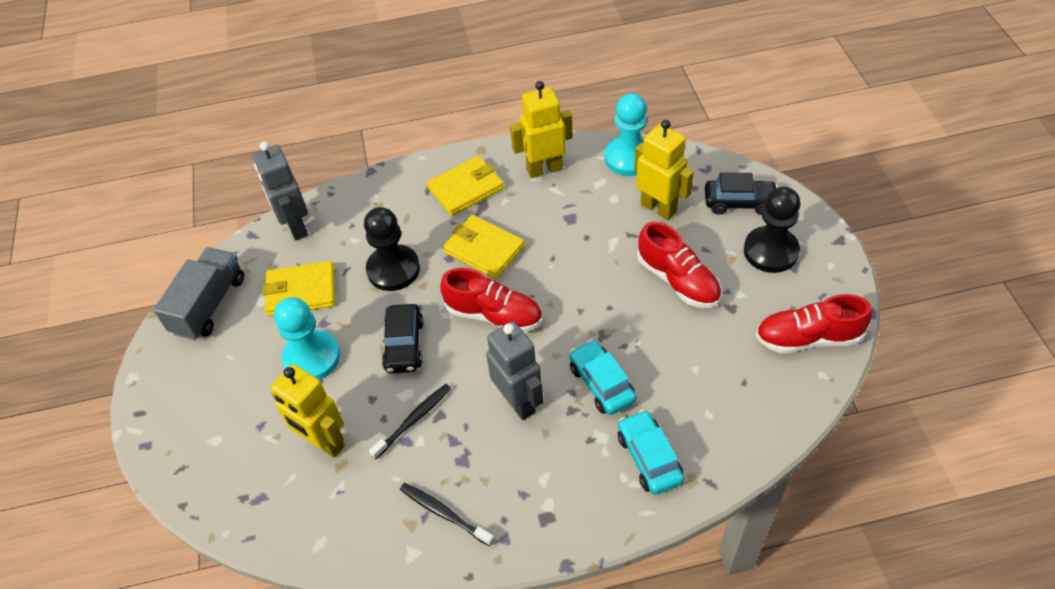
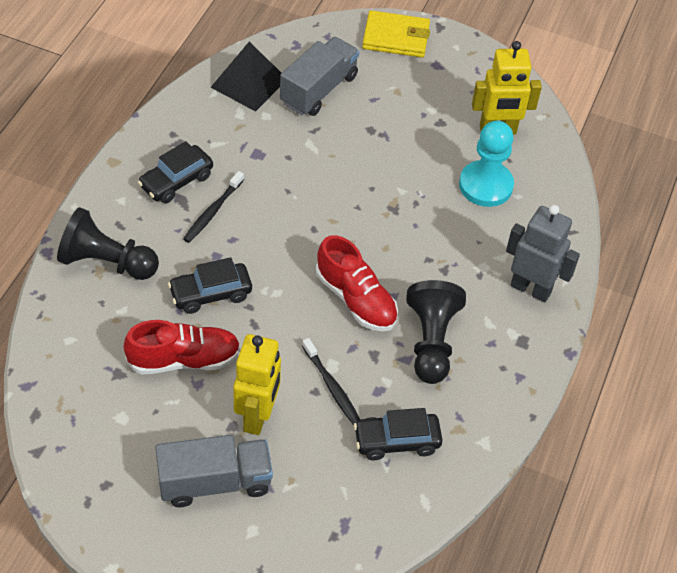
black car: 2 -> 3
black pyramid: 0 -> 1
grey robot: 2 -> 1
grey truck: 1 -> 2
red shoe: 3 -> 2
turquoise car: 2 -> 0
turquoise pawn: 2 -> 1
yellow robot: 3 -> 2
yellow wallet: 3 -> 1

